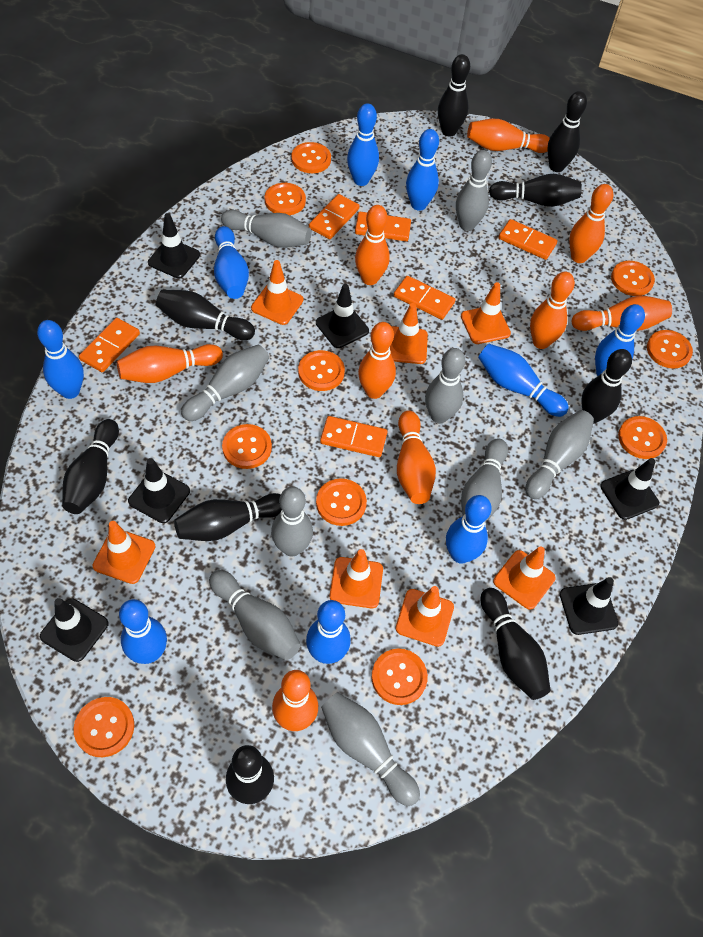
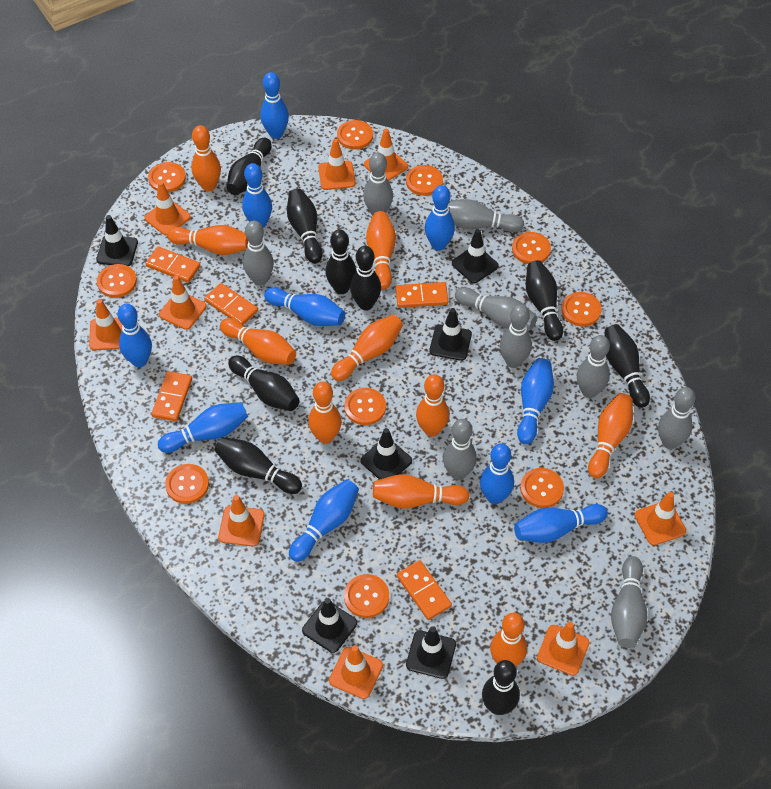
blue bowling pin: 9 -> 10
orange bowling pin: 9 -> 10
orange domino: 6 -> 5
orange traffic cone: 7 -> 9

